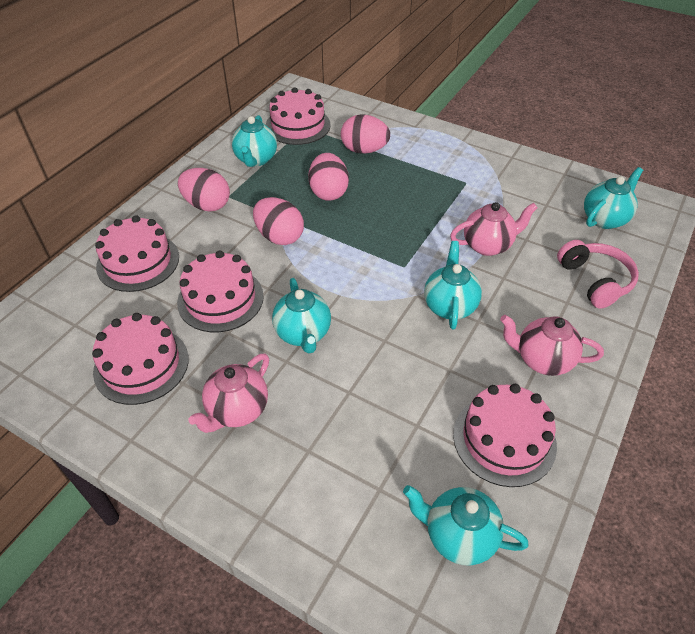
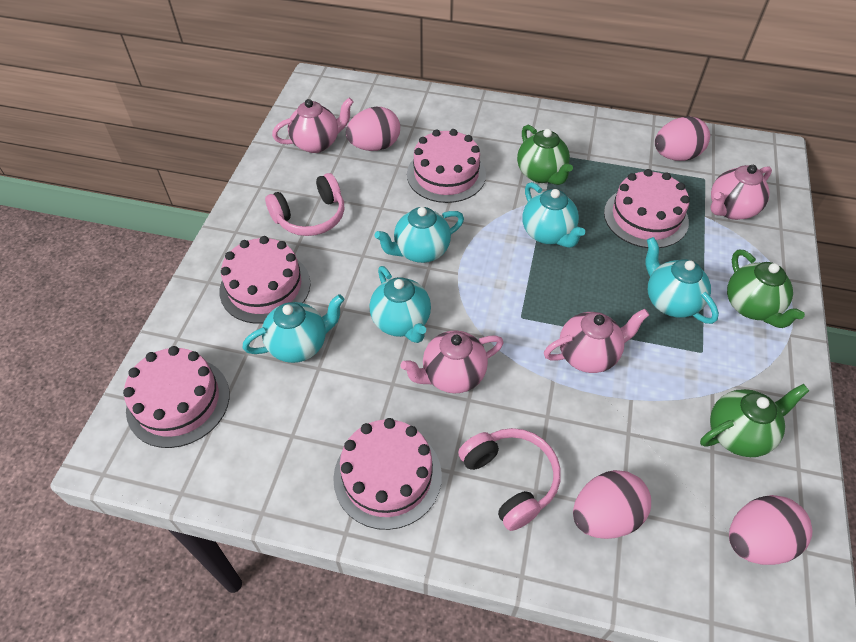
green teapot: 0 -> 3
pink headphones: 1 -> 2
pink teapot: 3 -> 4

